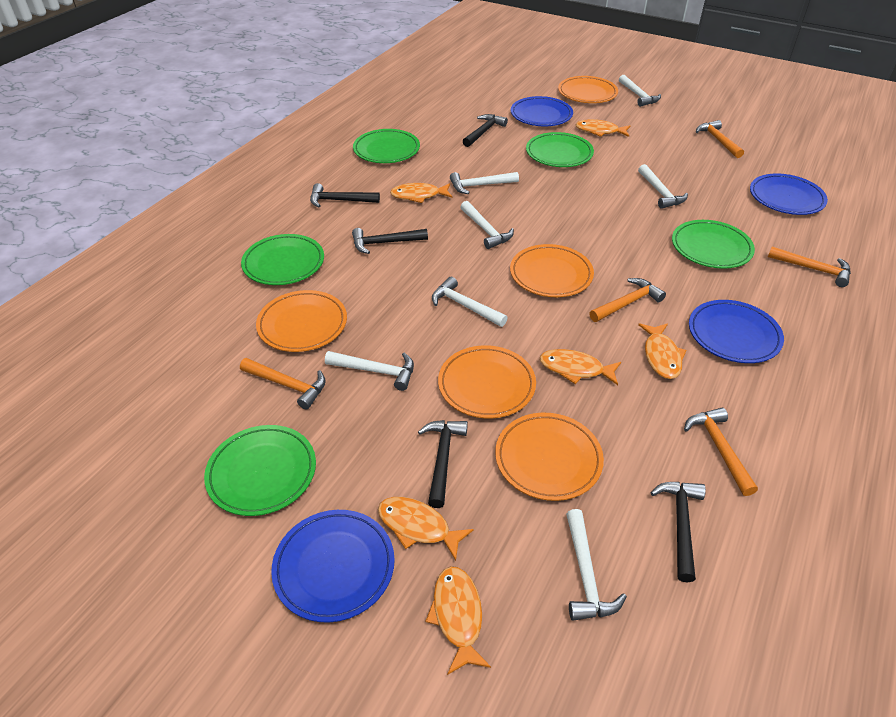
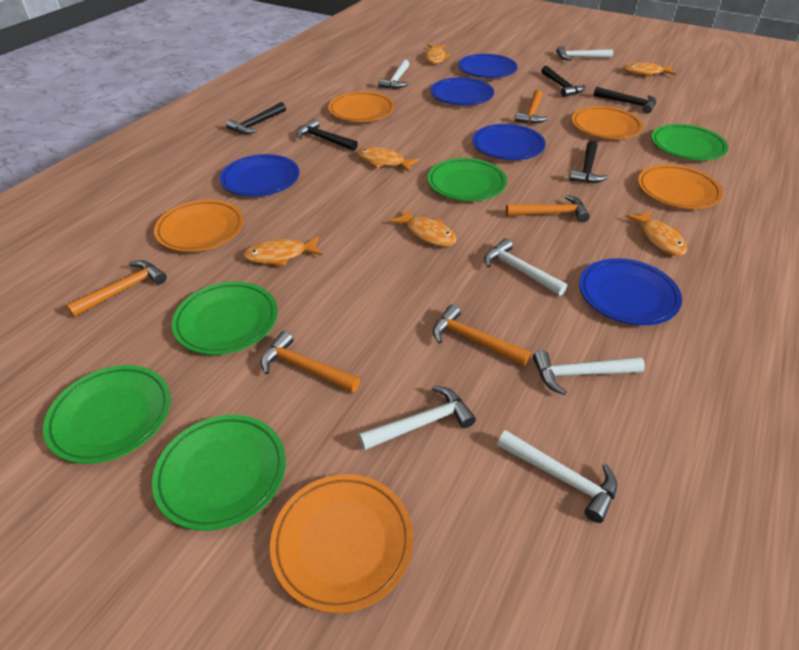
blue plate: 4 -> 5
white hammer: 7 -> 6

